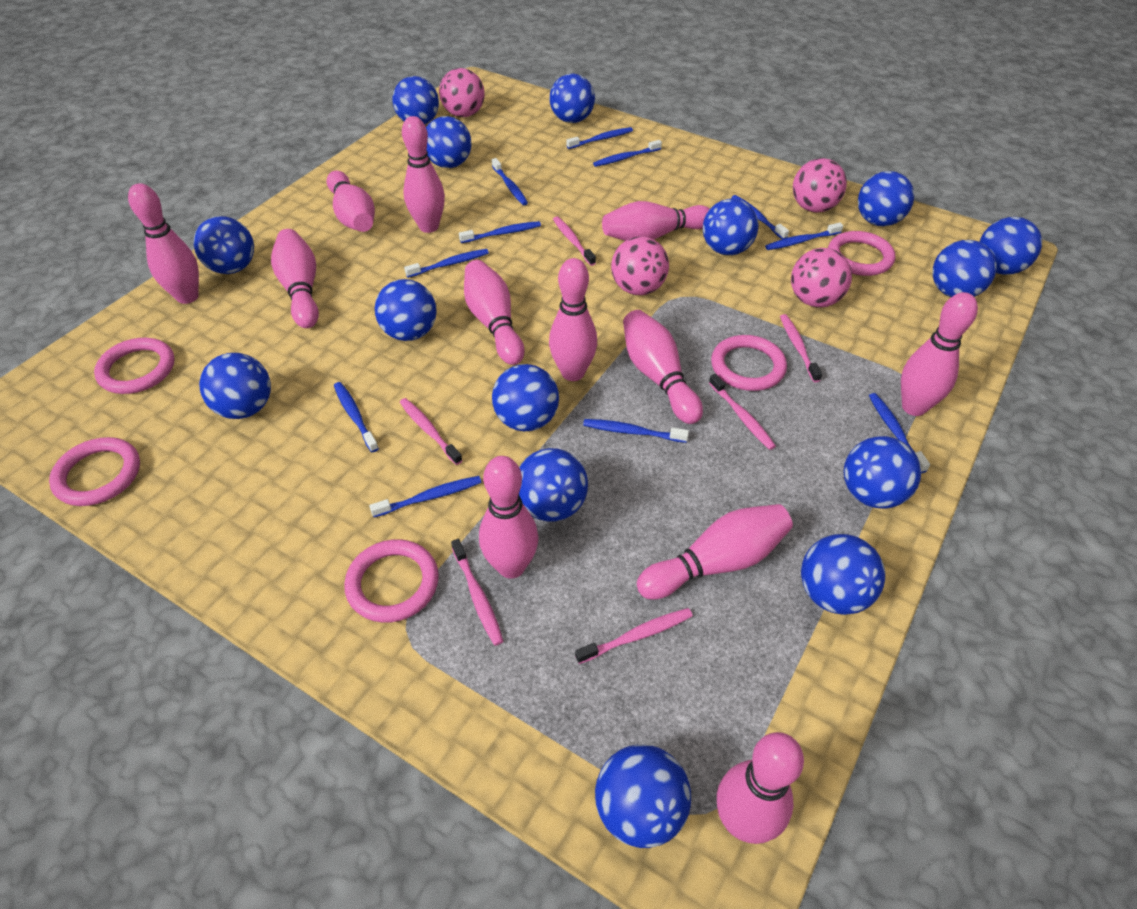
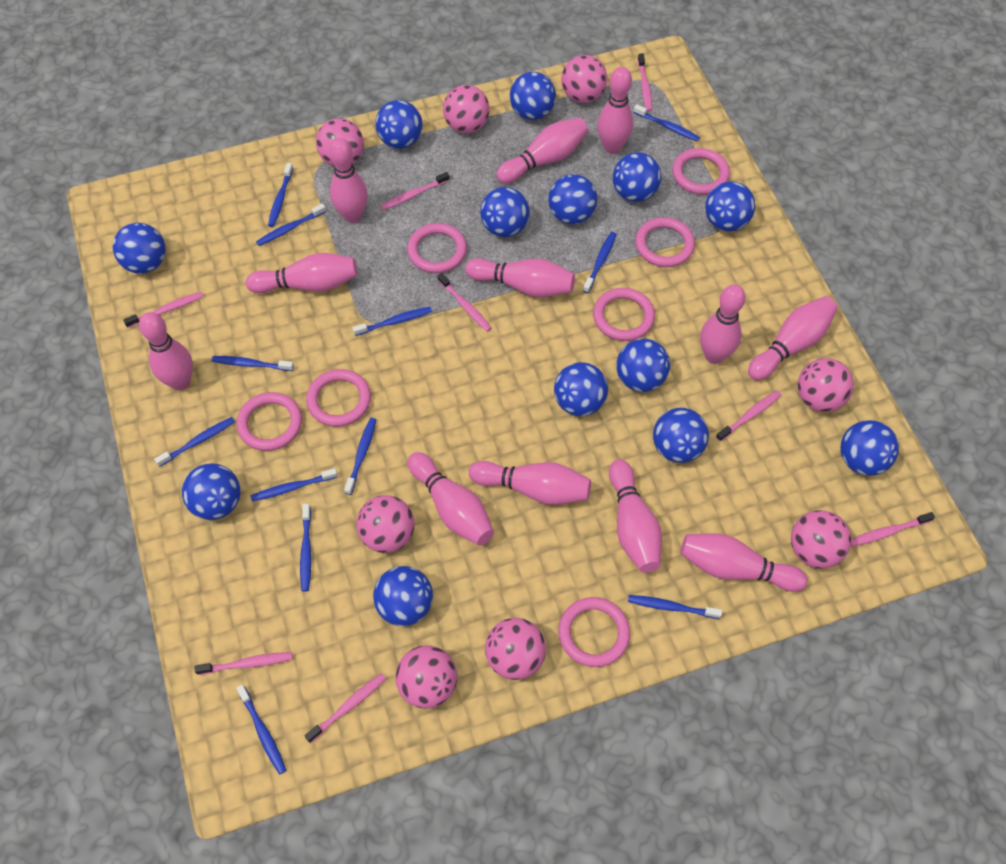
blue ball: 15 -> 13
blue toothbrush: 11 -> 12
pink ball: 4 -> 8
pink ring: 5 -> 7
pink toothbrush: 6 -> 8

